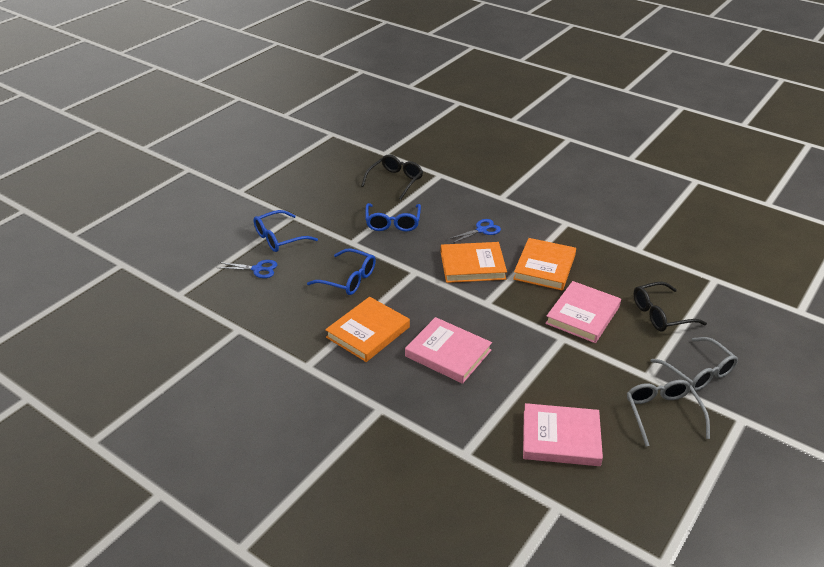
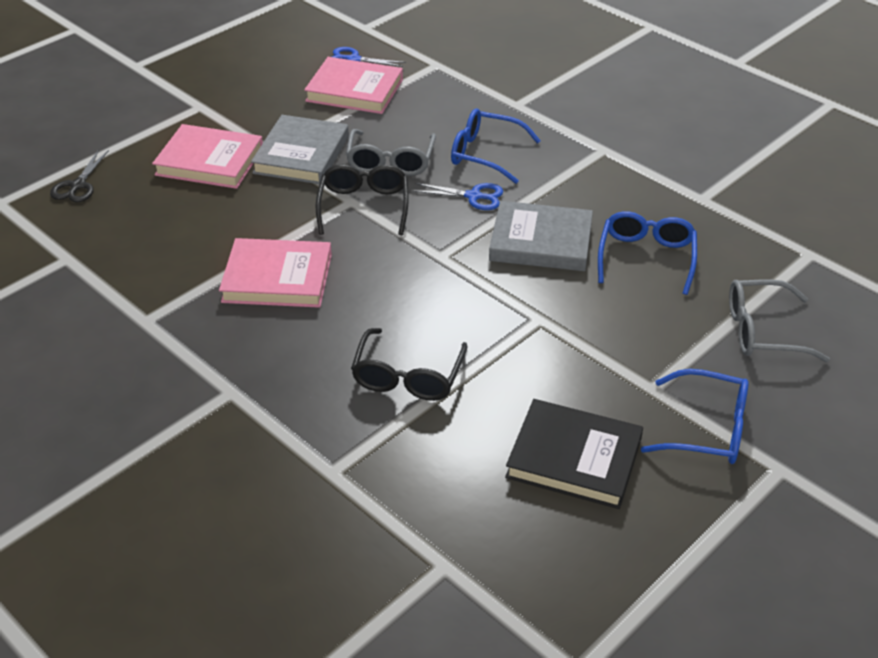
black book: 0 -> 1
black scissors: 0 -> 1
grey book: 0 -> 2
orange book: 3 -> 0

